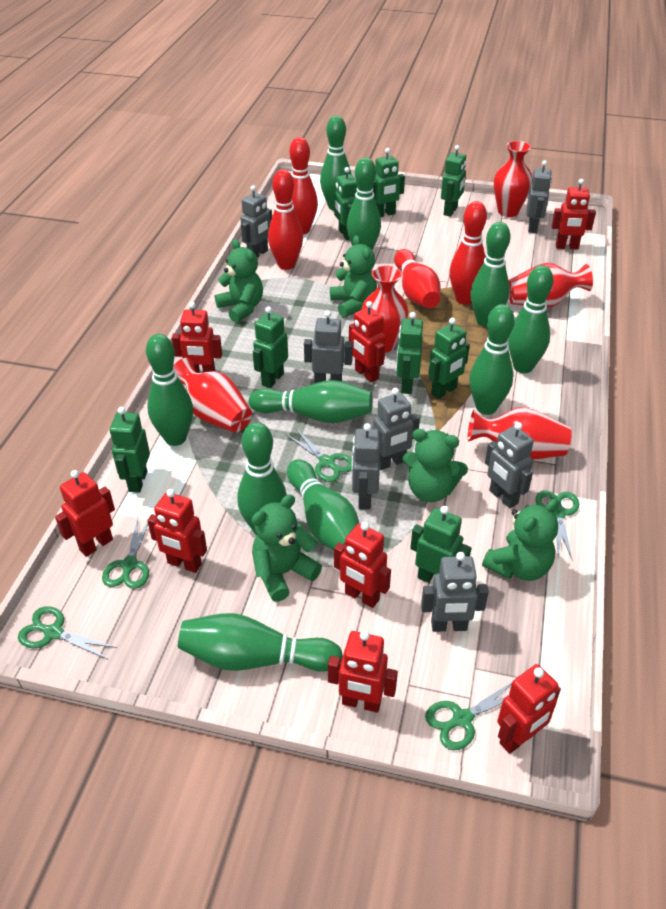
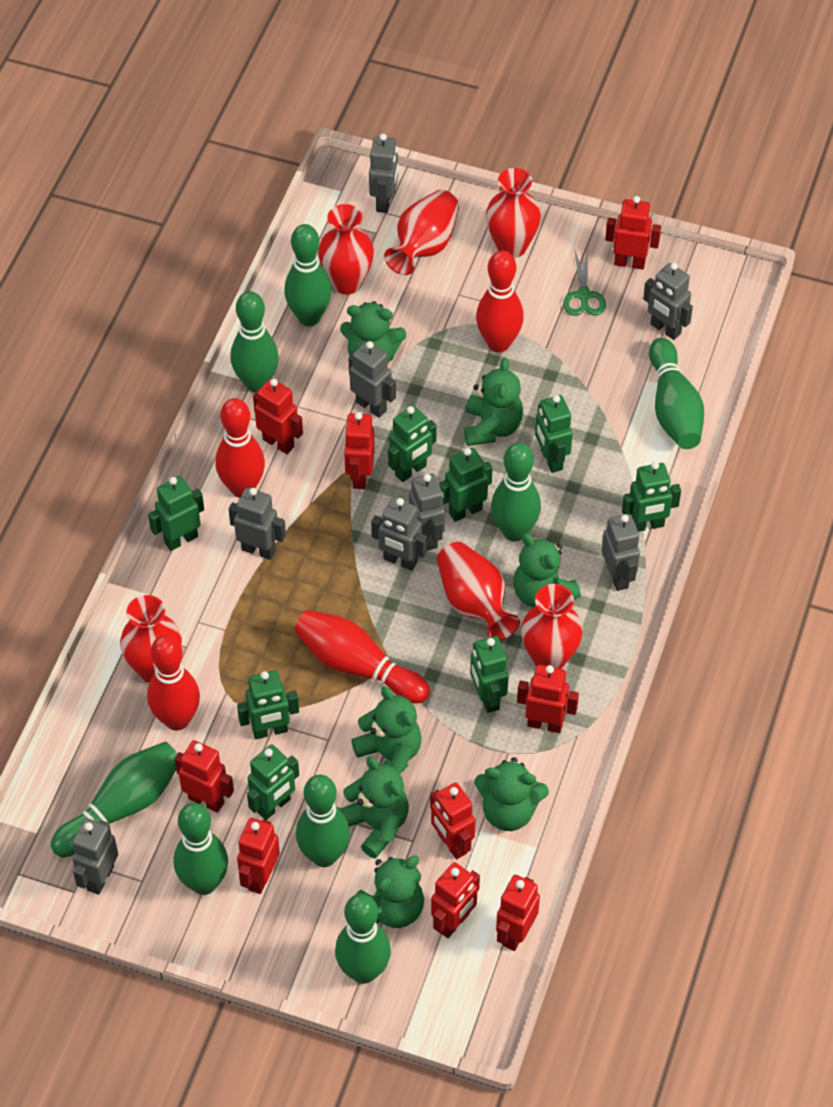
green bowling pin: 10 -> 8
green scissors: 5 -> 1
green teddy bear: 5 -> 7
grey robot: 7 -> 8
red robot: 8 -> 9
red vase: 5 -> 6

